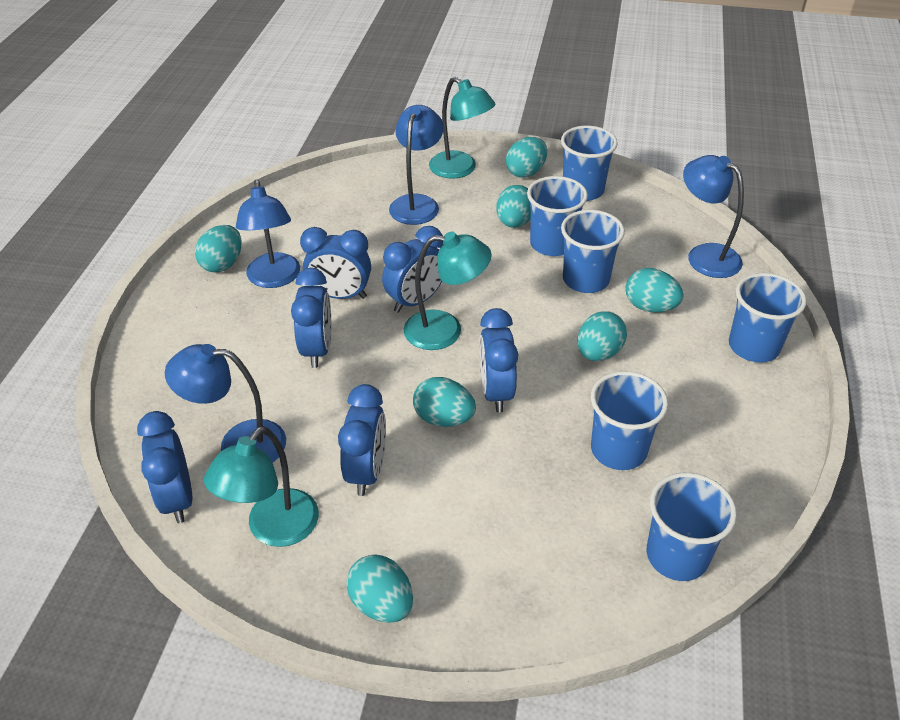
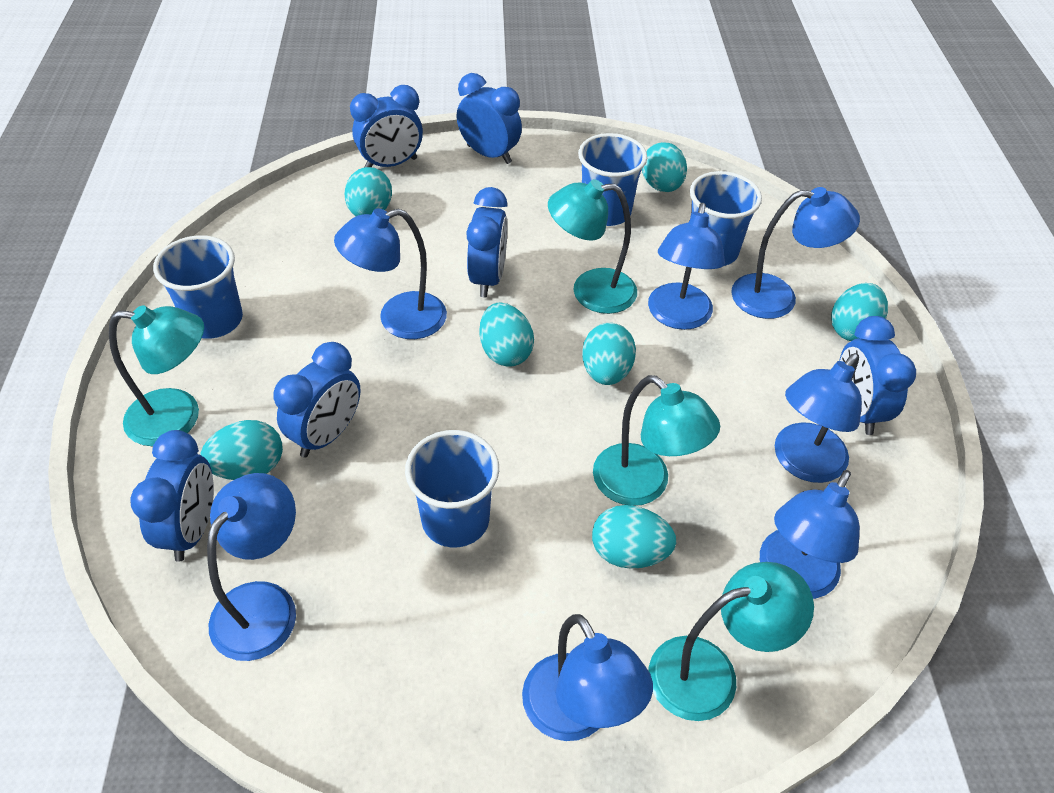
blue cup: 6 -> 4
blue lamp: 4 -> 7
turquoise lamp: 3 -> 4

